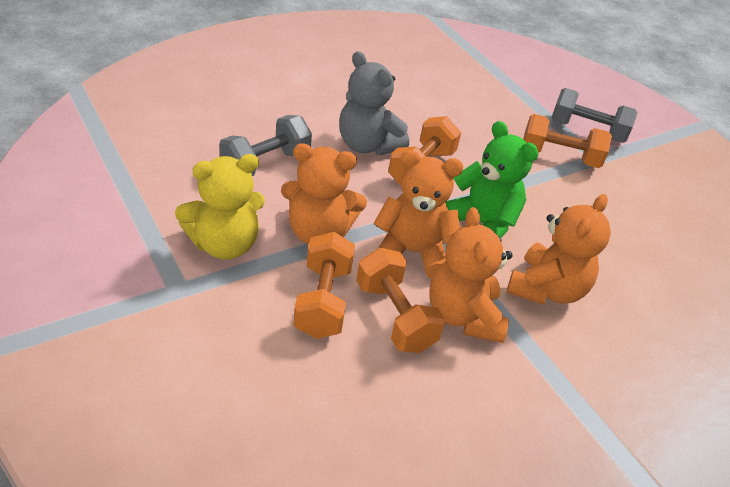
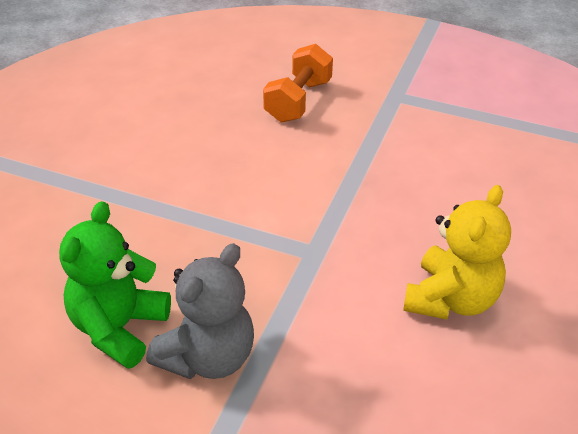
grey dumbbell: 2 -> 0
orange dumbbell: 4 -> 1
orange teddy bear: 4 -> 0

